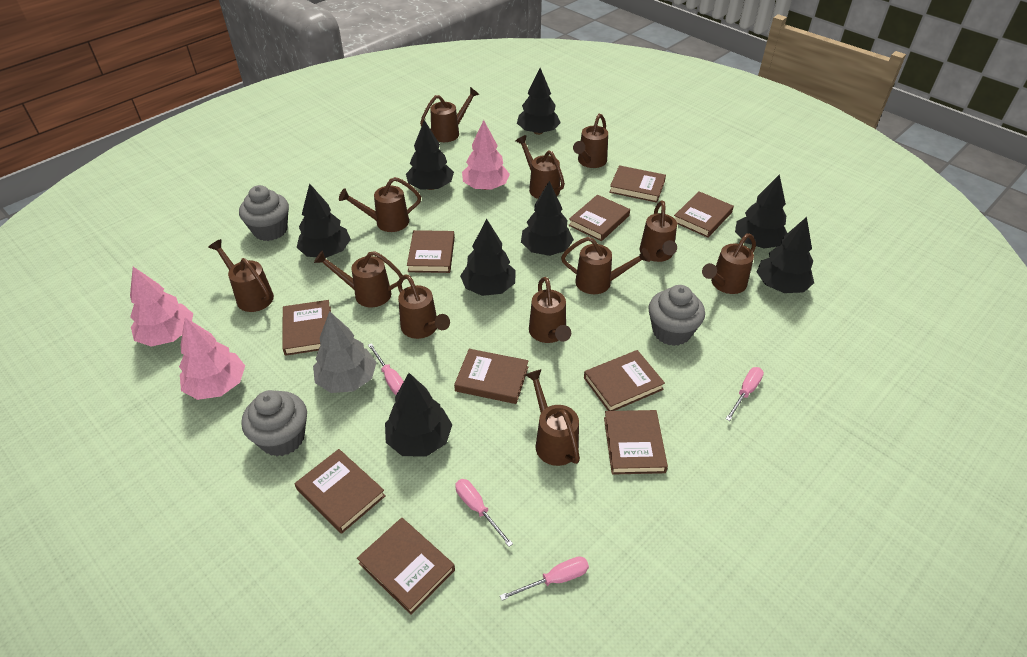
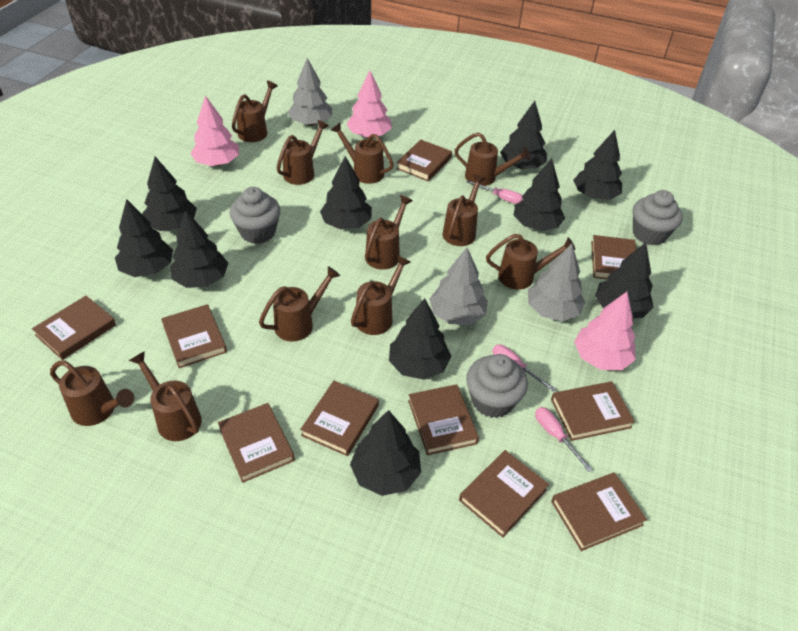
black tree: 8 -> 10
brown watering can: 12 -> 11
grey tree: 1 -> 3
pink screwdriver: 4 -> 3

